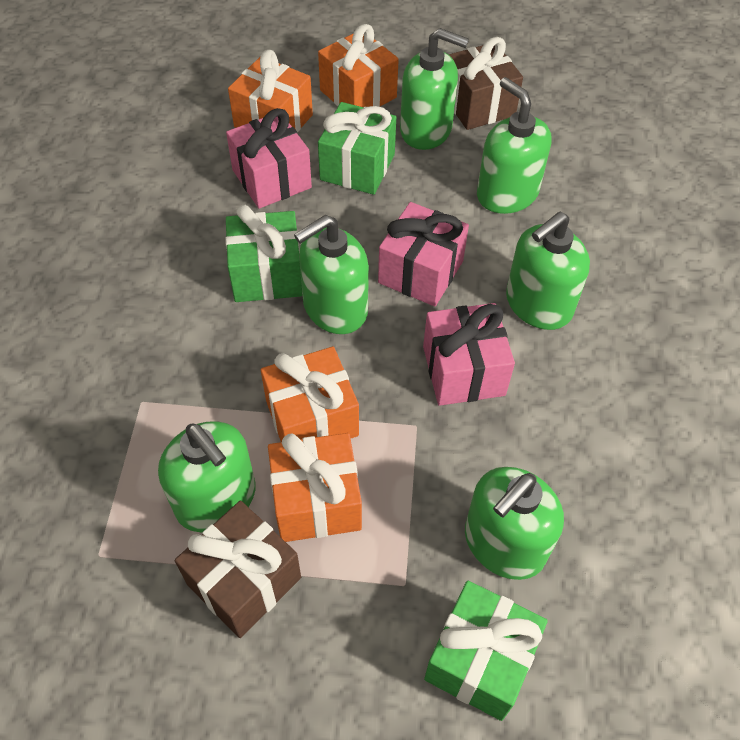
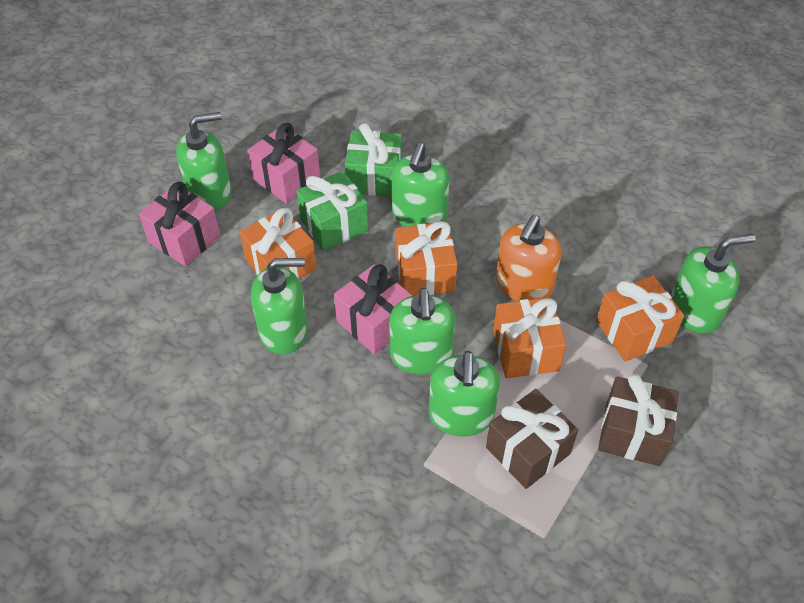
green gift: 3 -> 2
orange soap dispenser: 0 -> 1

